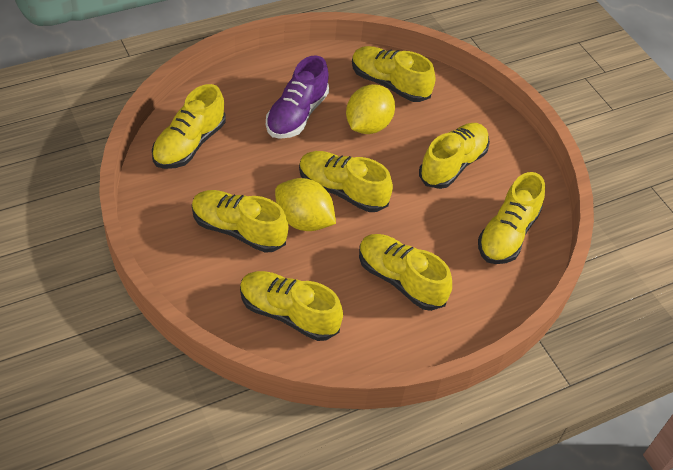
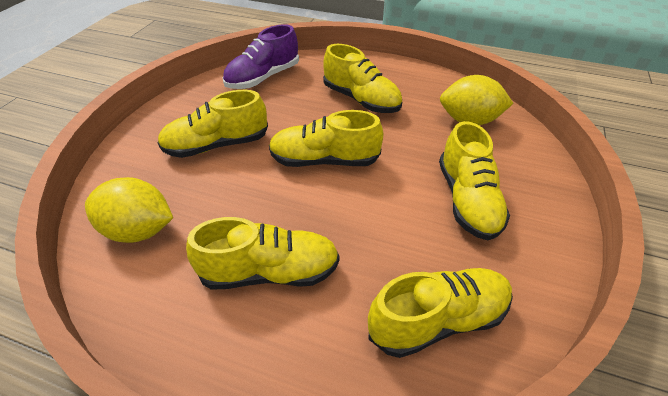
yellow shoe: 8 -> 6

